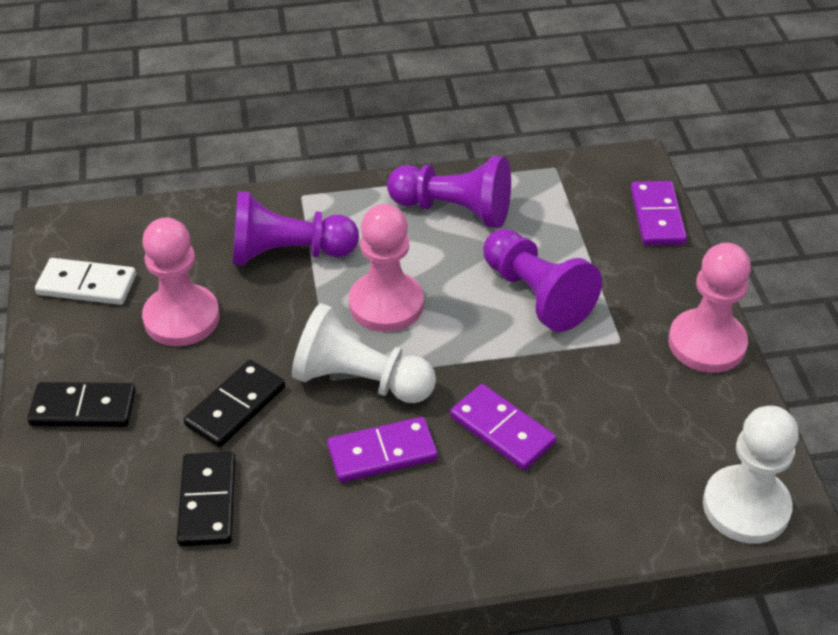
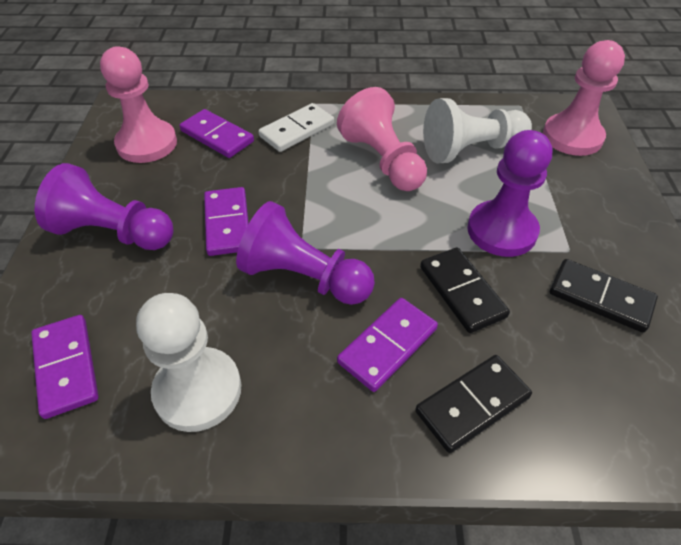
purple domino: 3 -> 4

